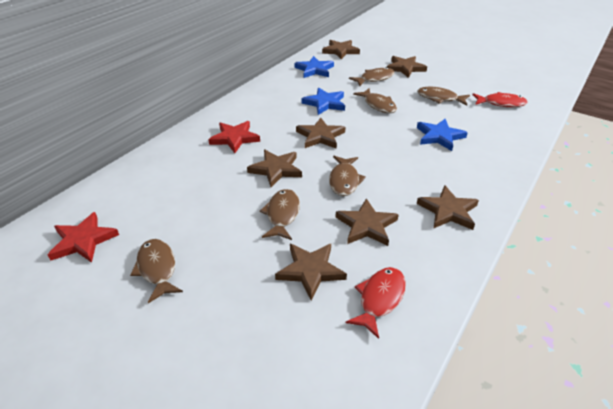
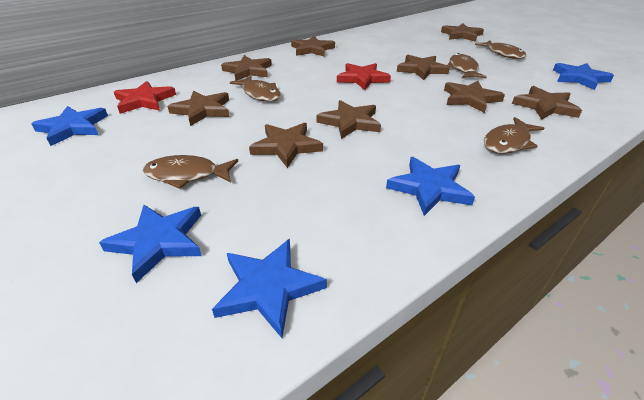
blue star: 3 -> 5
brown fish: 6 -> 5
brown star: 7 -> 9
red fish: 2 -> 0

